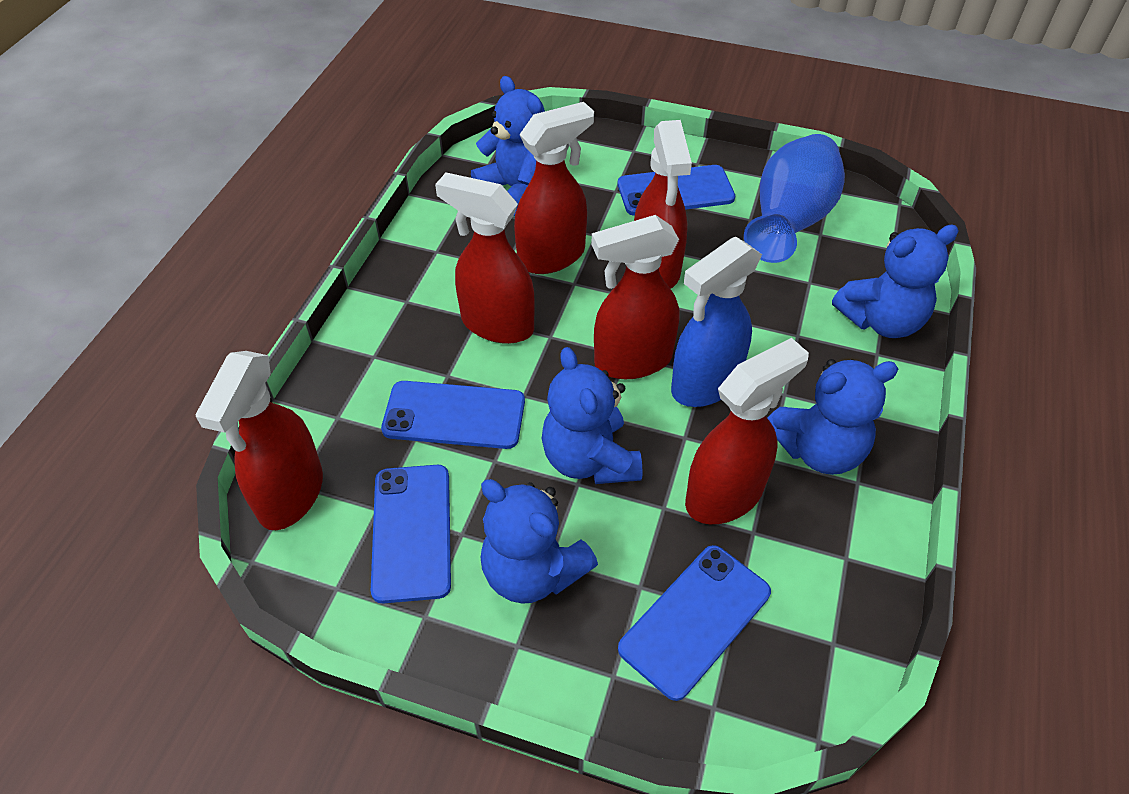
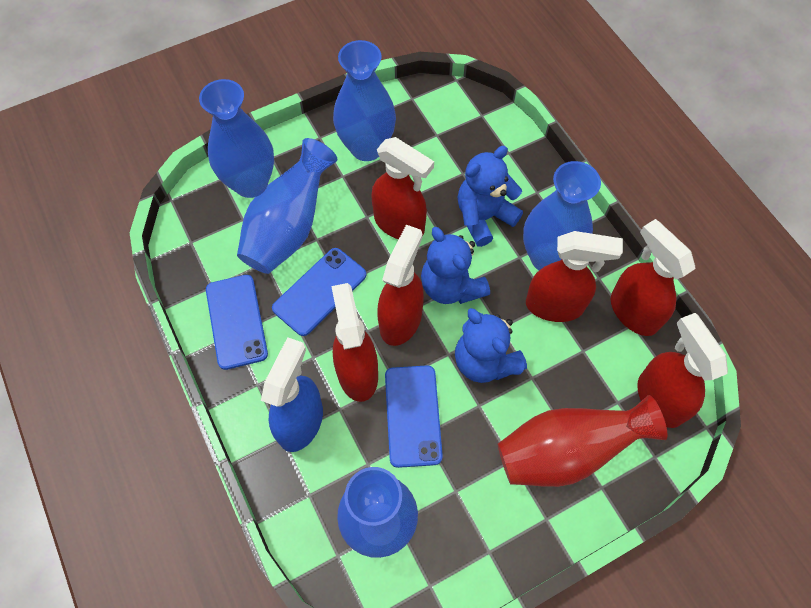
blue phone: 4 -> 3
blue teddy bear: 5 -> 3
blue vase: 1 -> 5
red vase: 0 -> 1

